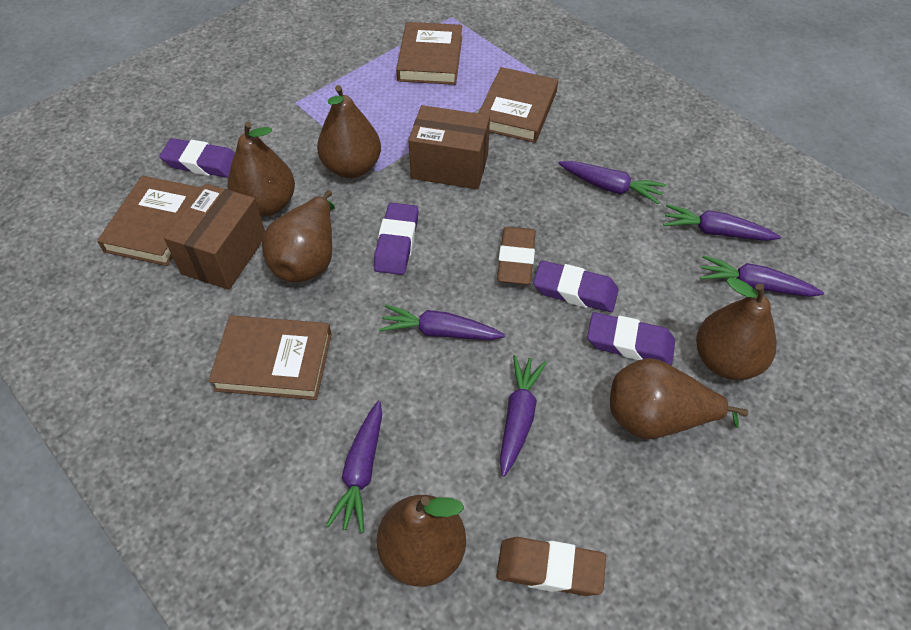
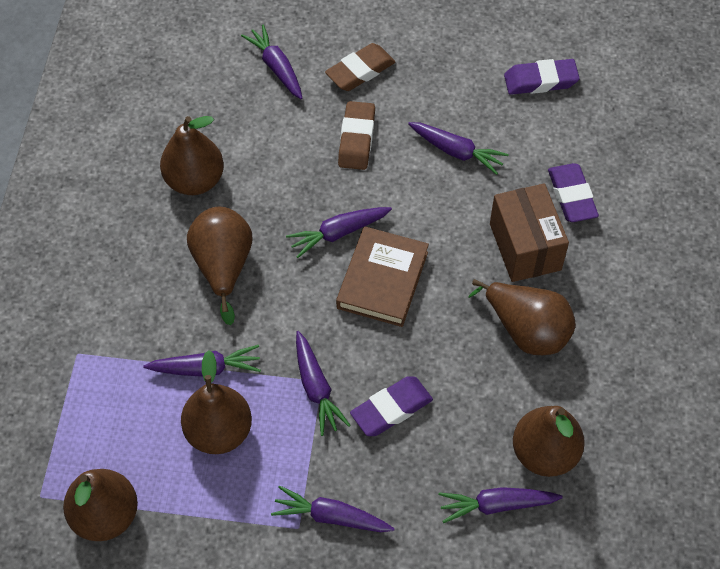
brown book: 4 -> 1
brown box: 2 -> 1
purple carrot: 6 -> 7
purple eraser: 4 -> 3

